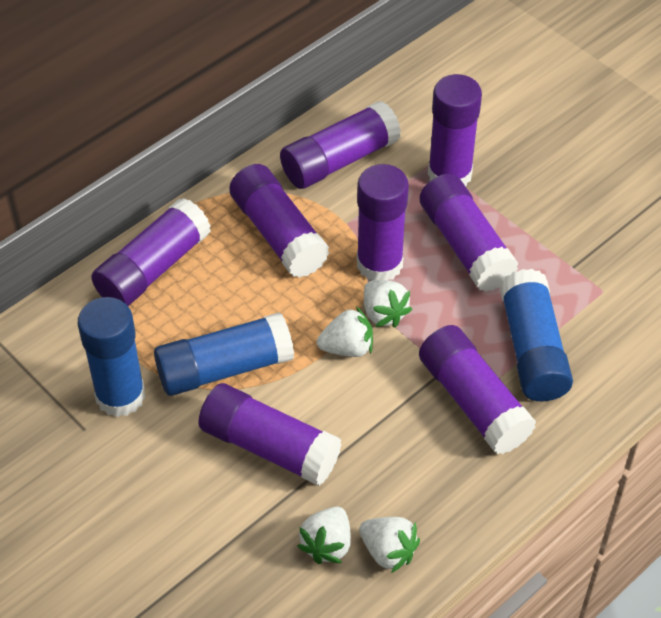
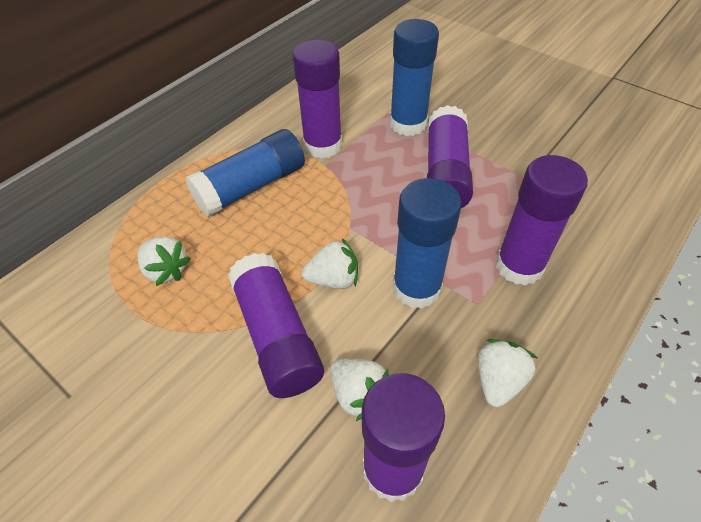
purple glue stick: 8 -> 5

